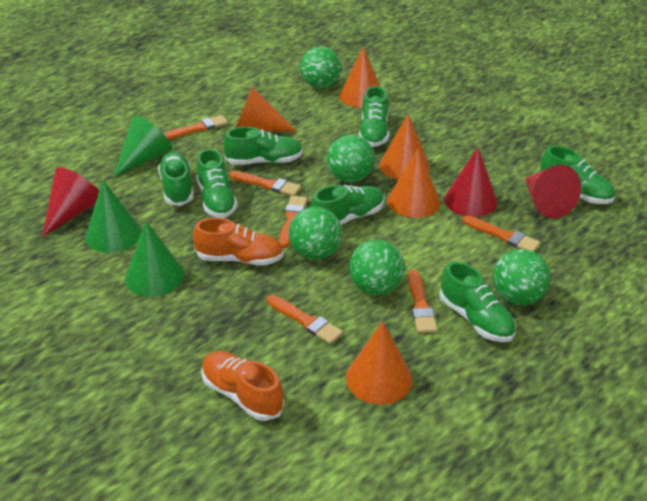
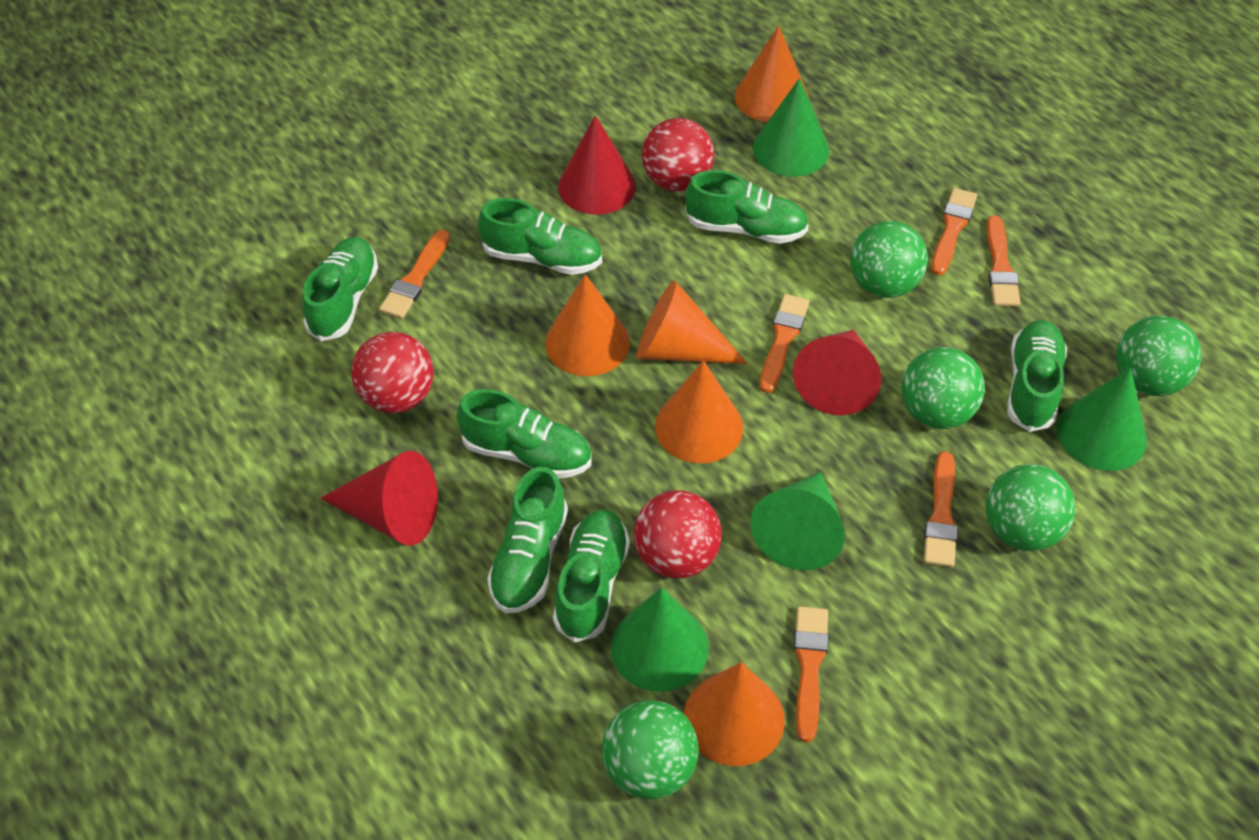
green cone: 3 -> 4
orange shoe: 2 -> 0
red ball: 0 -> 3

